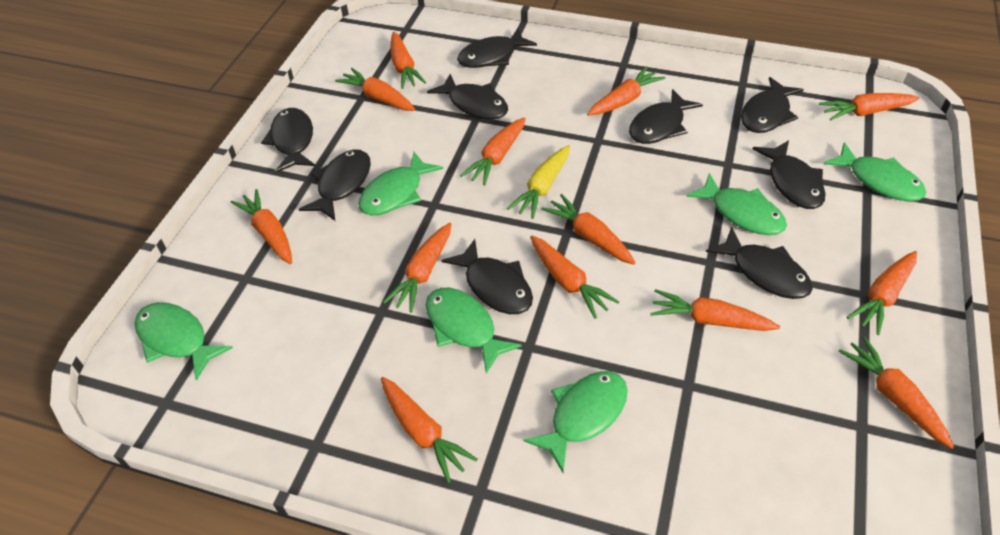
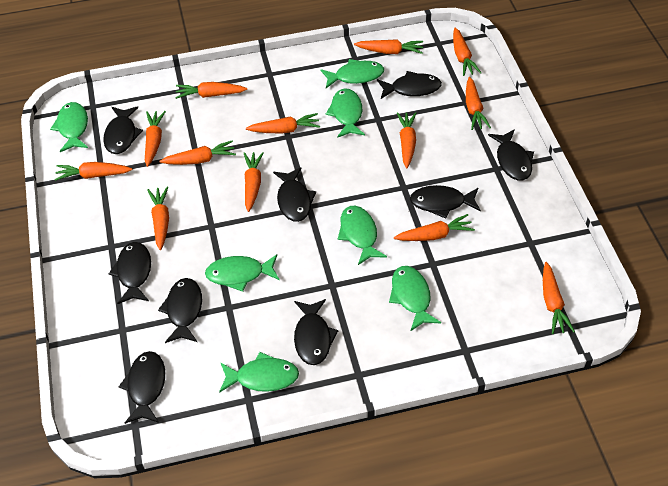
green fish: 6 -> 7
yellow carrot: 1 -> 0

